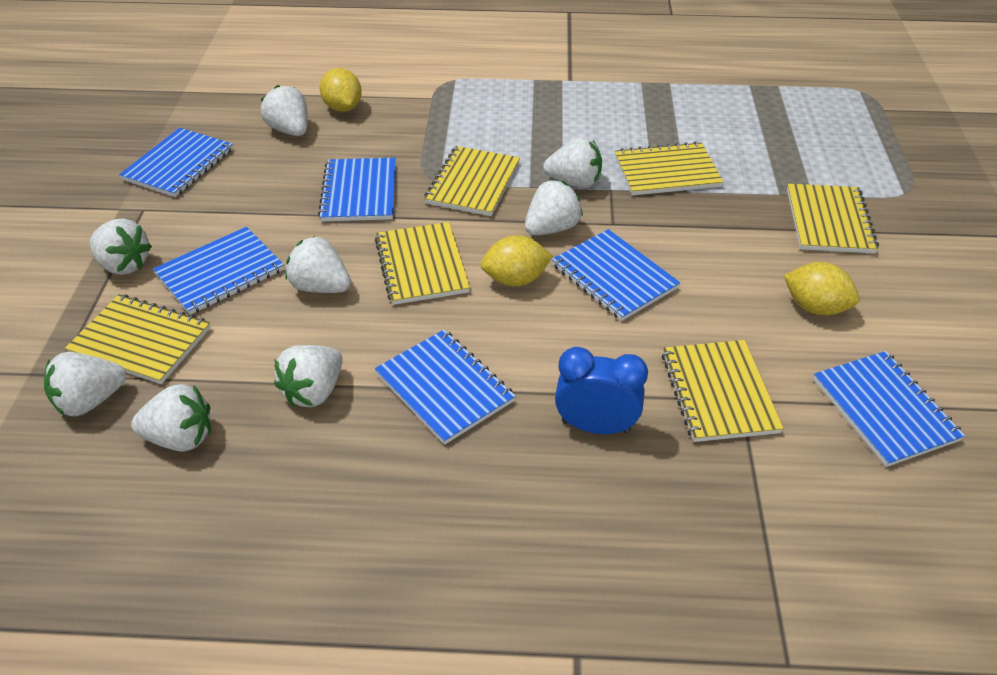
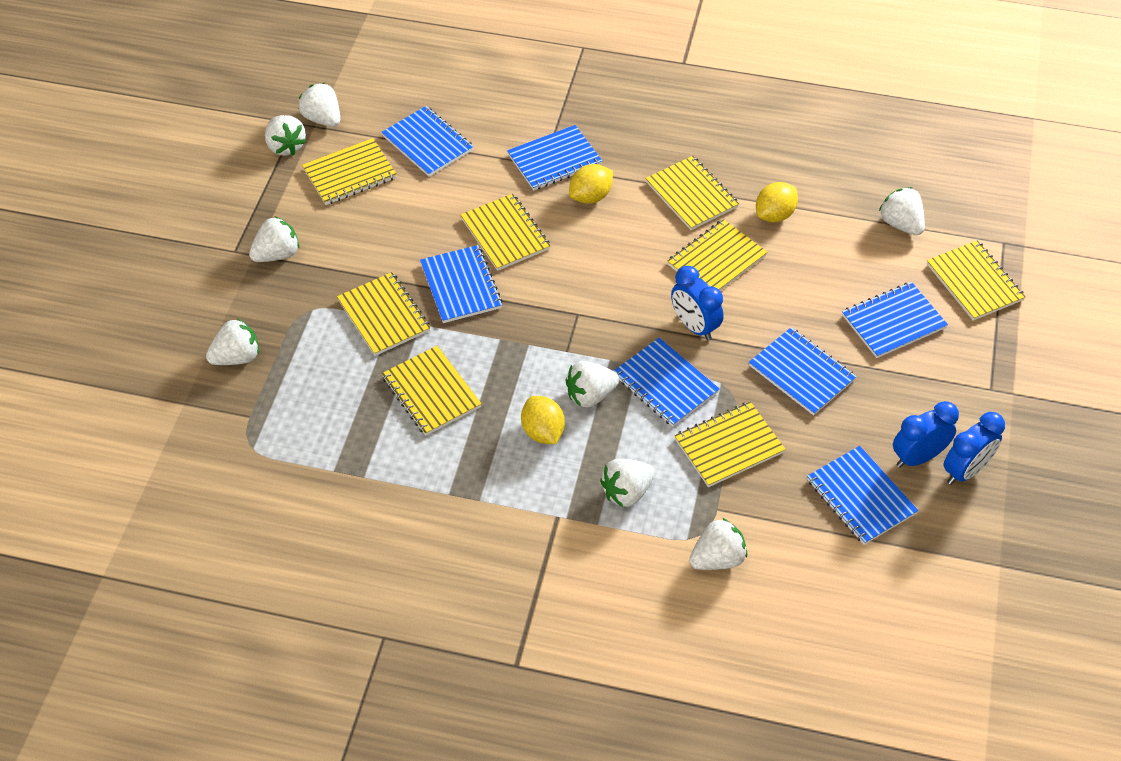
blue clock: 1 -> 3
blue notebook: 6 -> 7
yellow notebook: 6 -> 8

